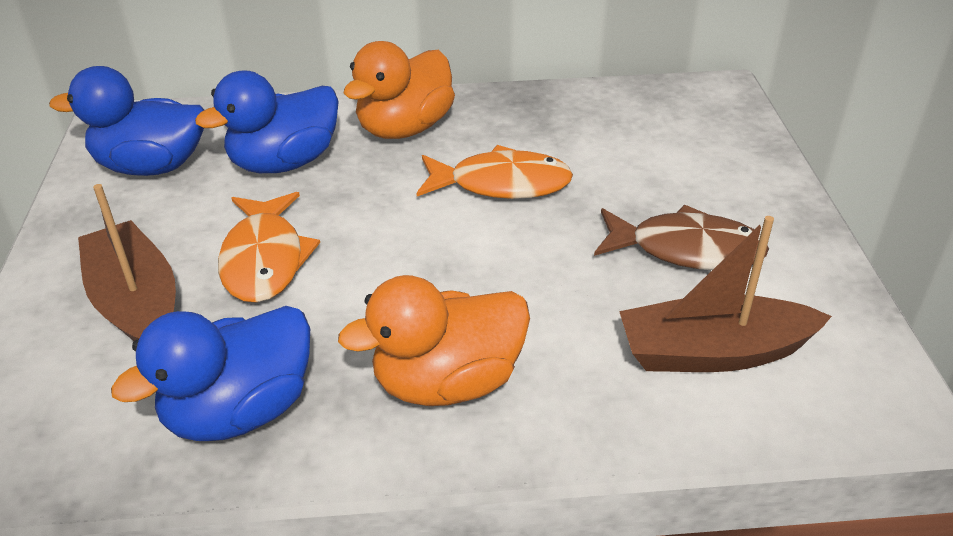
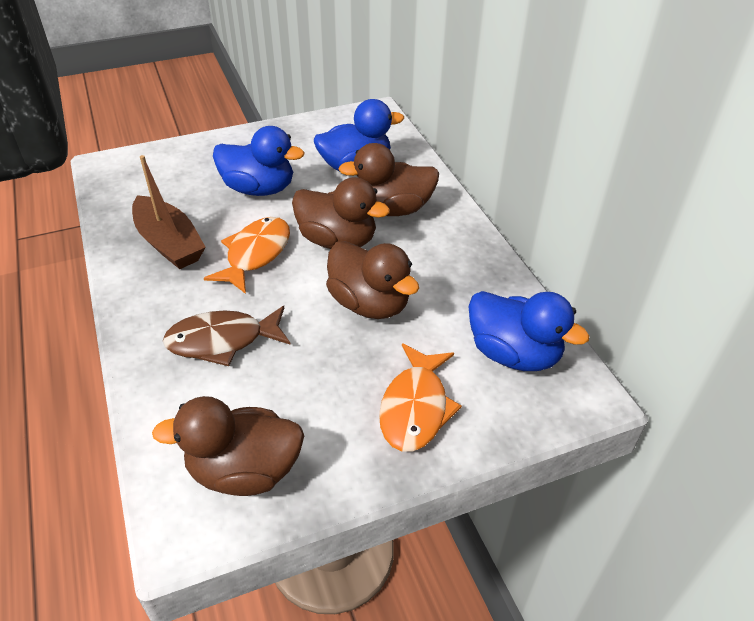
brown boat: 2 -> 1
brown duck: 0 -> 4
orange duck: 2 -> 0

